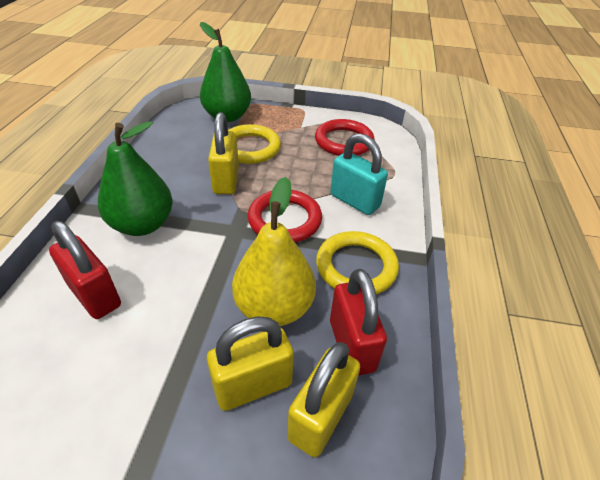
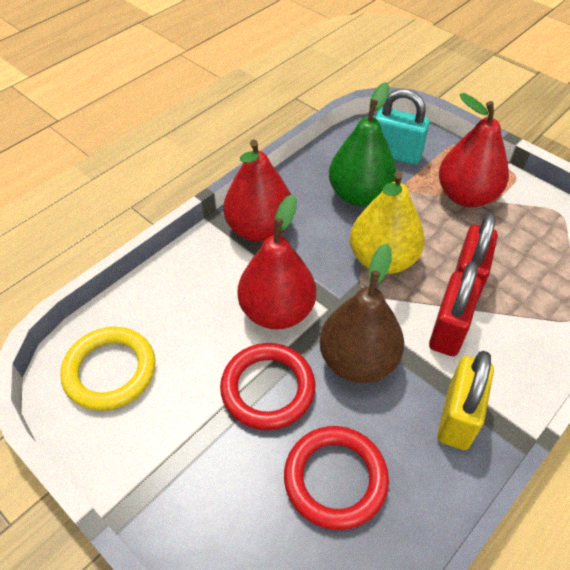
brown pear: 0 -> 1
green pear: 2 -> 1
red pear: 0 -> 3
yellow padlock: 3 -> 1
yellow ring: 2 -> 1

